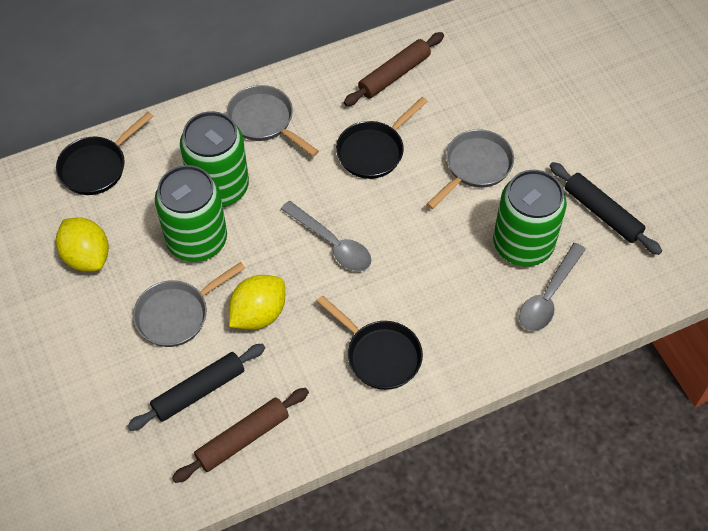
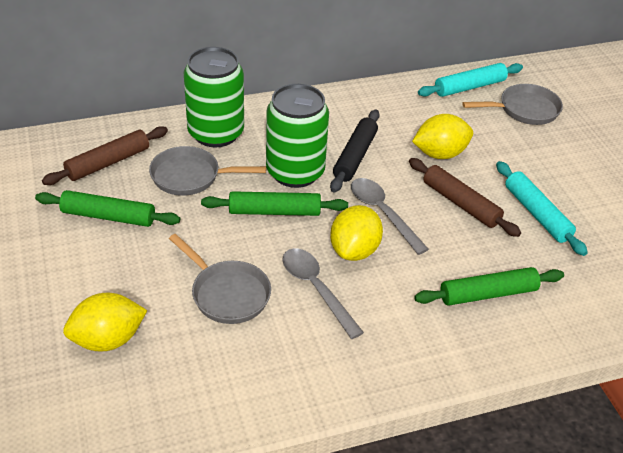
black pan: 3 -> 0
black rolling pin: 2 -> 1
green can: 3 -> 2
green rolling pin: 0 -> 3
turquoise rolling pin: 0 -> 2
yellow lemon: 2 -> 3

